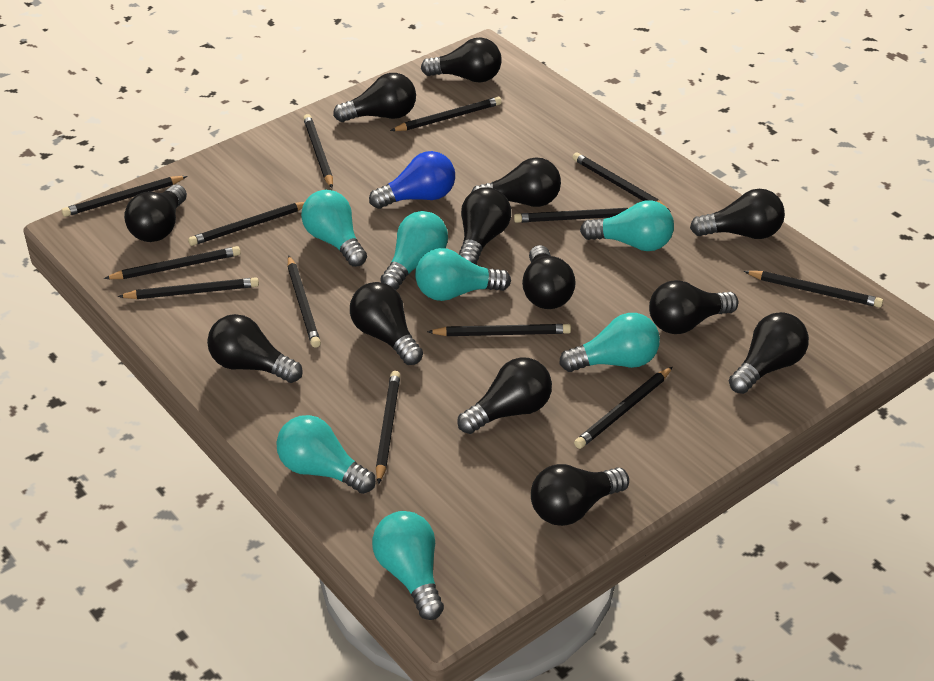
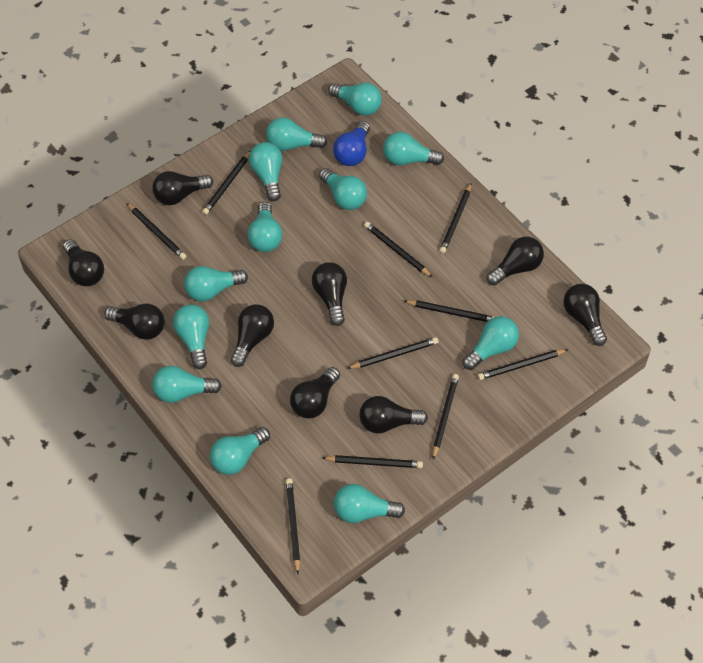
black light bulb: 13 -> 9
black pencil: 13 -> 10
turquoise light bulb: 7 -> 12

